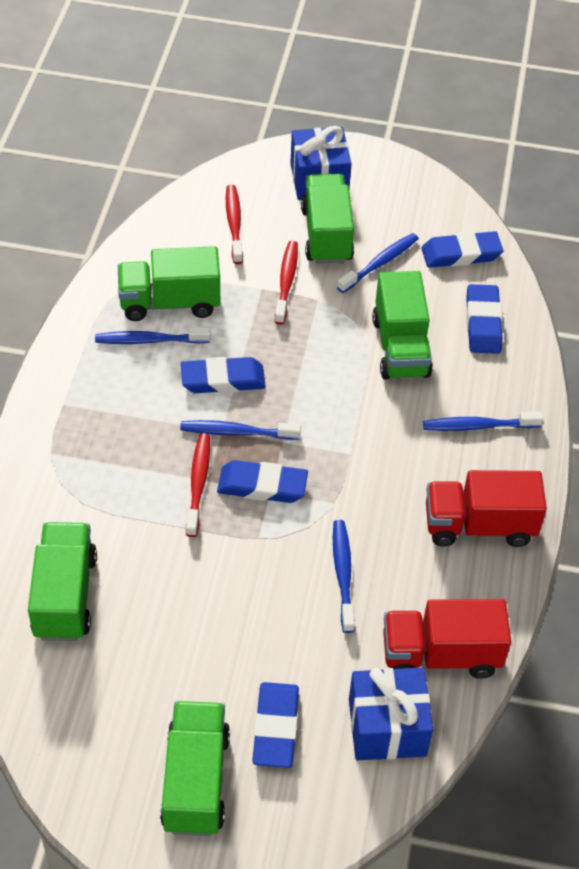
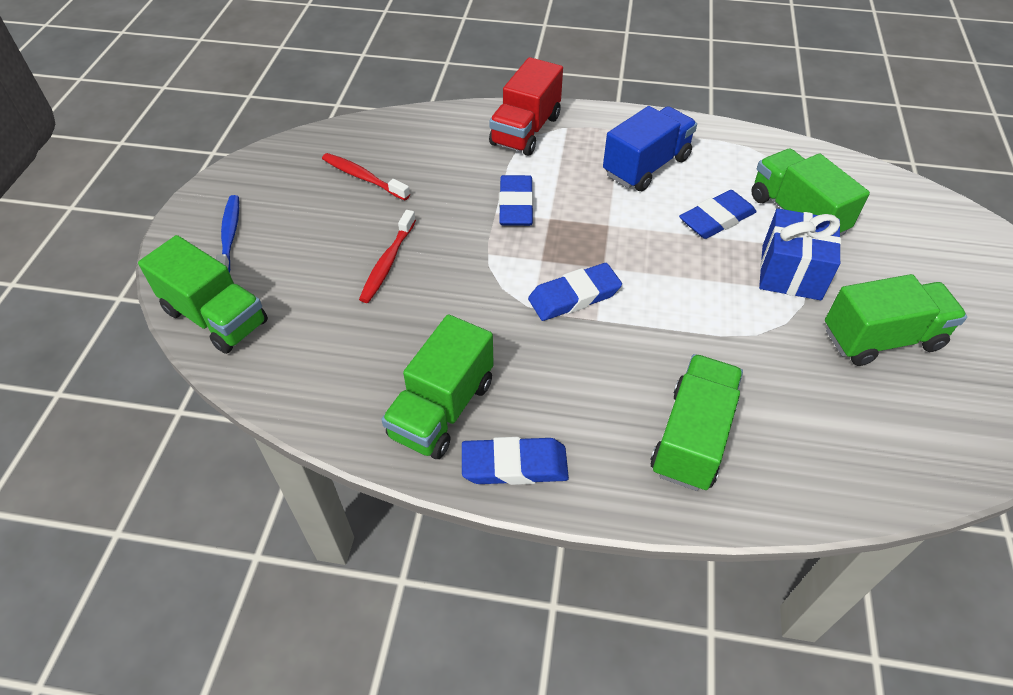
blue eraser: 5 -> 4
blue gift: 2 -> 1
blue toothbrush: 5 -> 1
blue truck: 0 -> 1
red toothbrush: 3 -> 2
red truck: 2 -> 1

